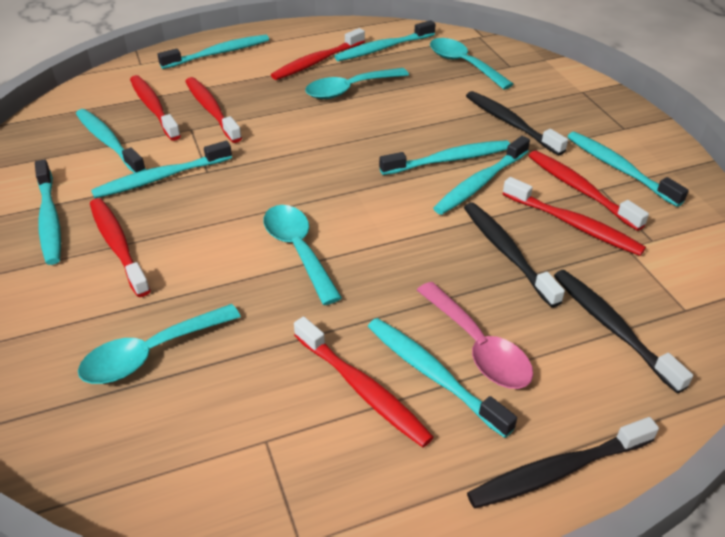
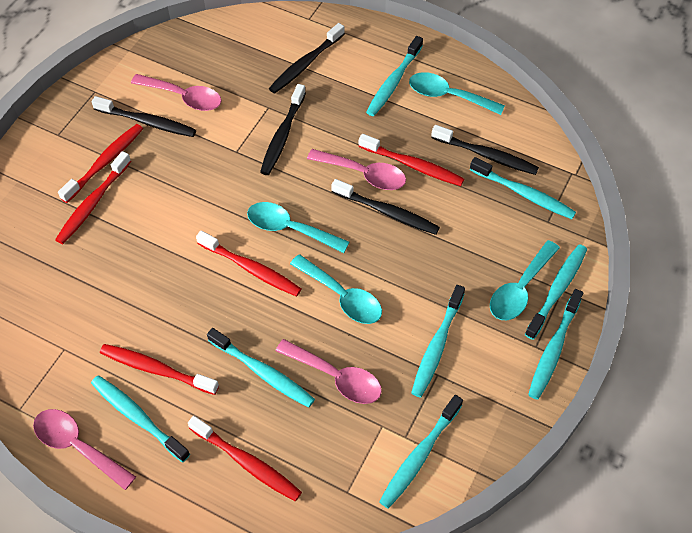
black toothbrush: 4 -> 5
pink spoon: 1 -> 4
red toothbrush: 7 -> 6
turquoise toothbrush: 9 -> 8

